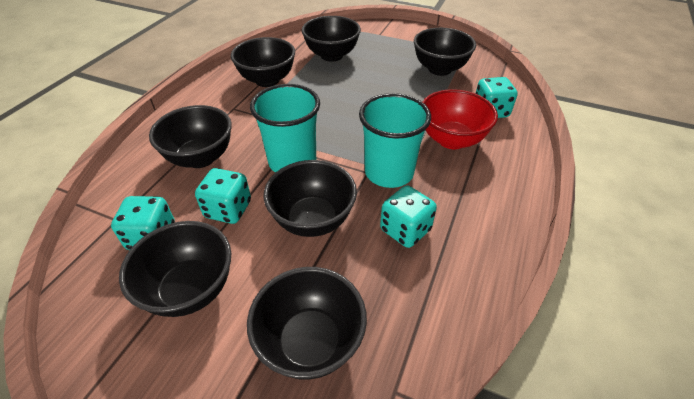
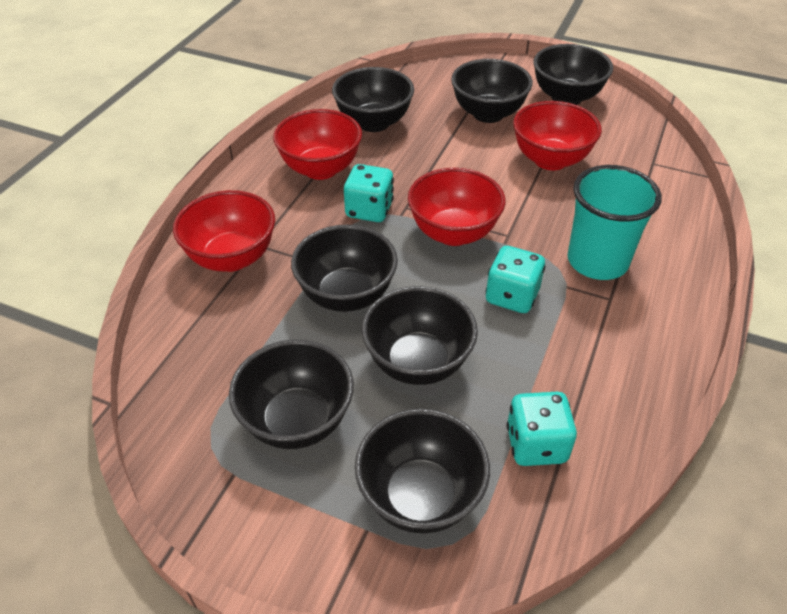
red bowl: 1 -> 4
turquoise cup: 2 -> 1
turquoise dice: 4 -> 3

